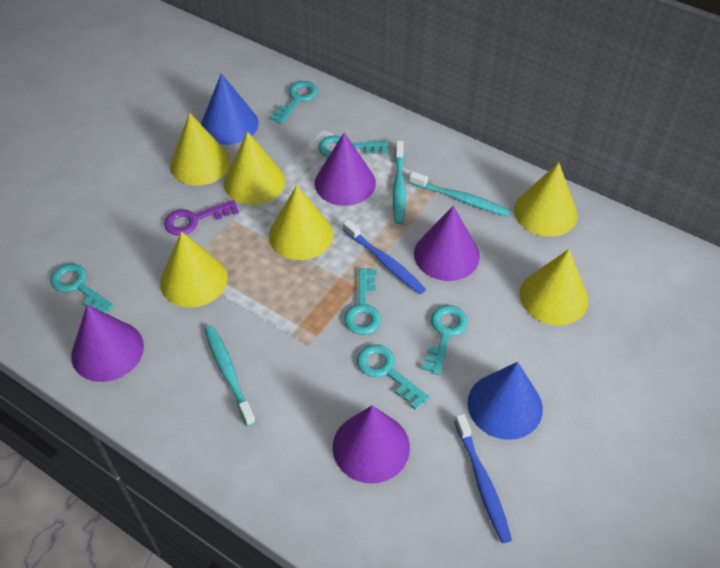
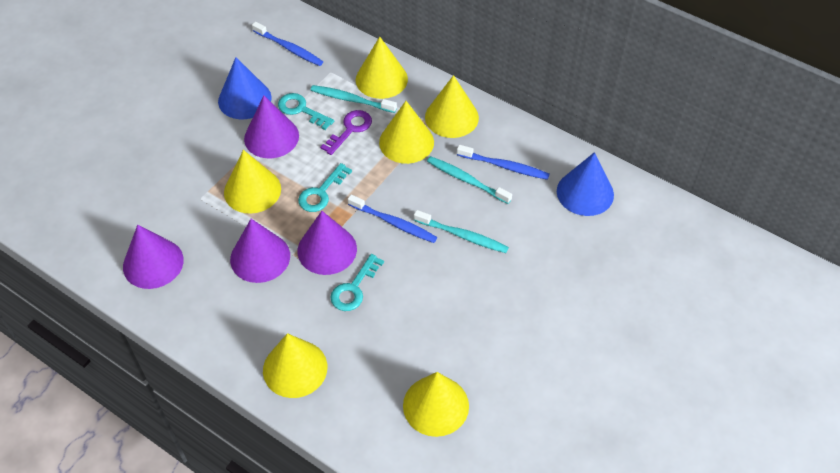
blue toothbrush: 2 -> 3
turquoise key: 6 -> 3

